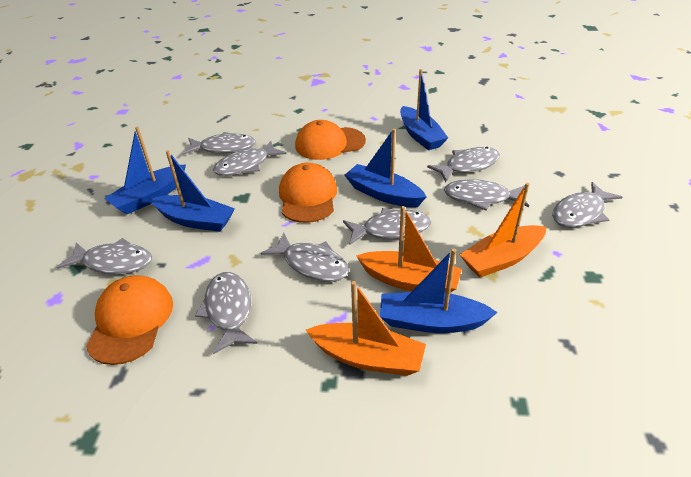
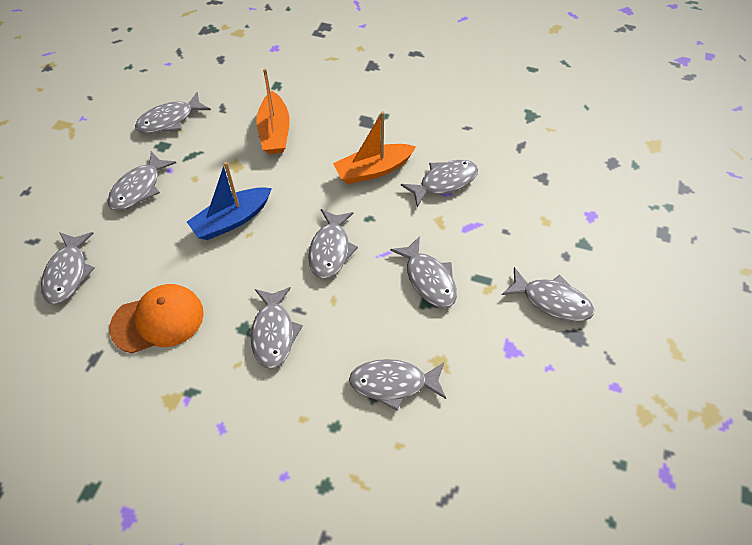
blue boat: 5 -> 1
orange boat: 3 -> 2
orange cap: 3 -> 1

